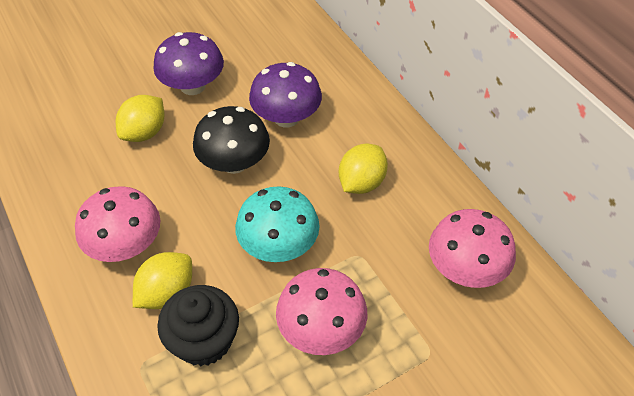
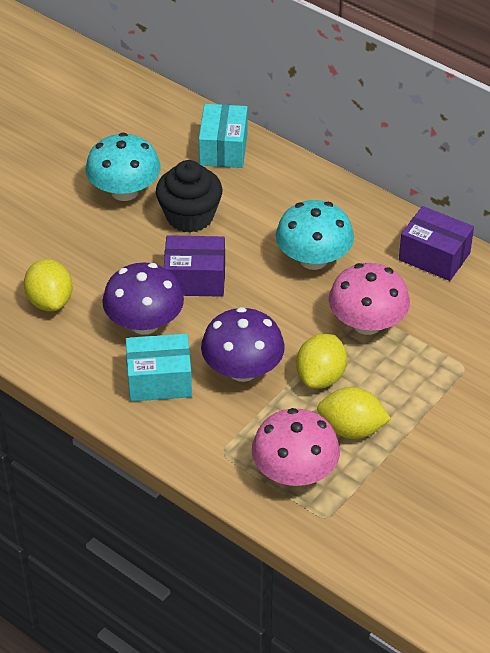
black mushroom: 1 -> 0
pink mushroom: 3 -> 2
purple box: 0 -> 2
turquoise box: 0 -> 2
turquoise mushroom: 1 -> 2

